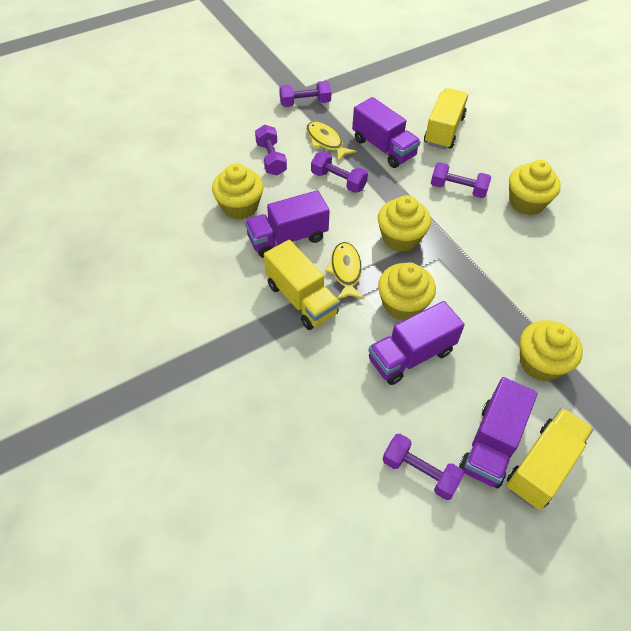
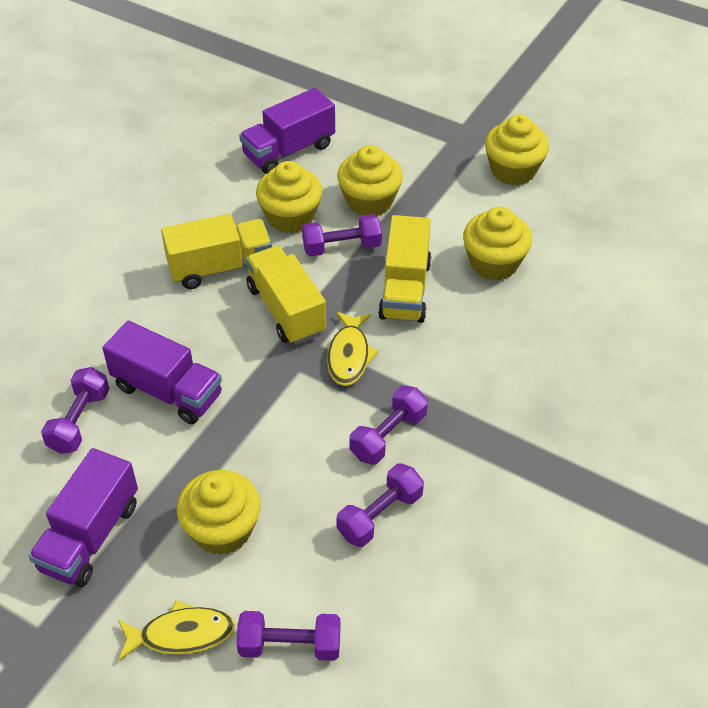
purple truck: 4 -> 3

